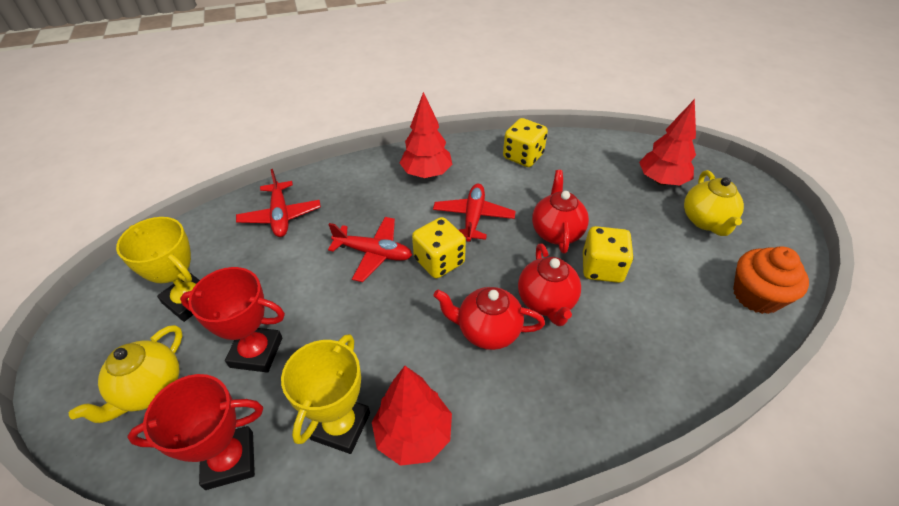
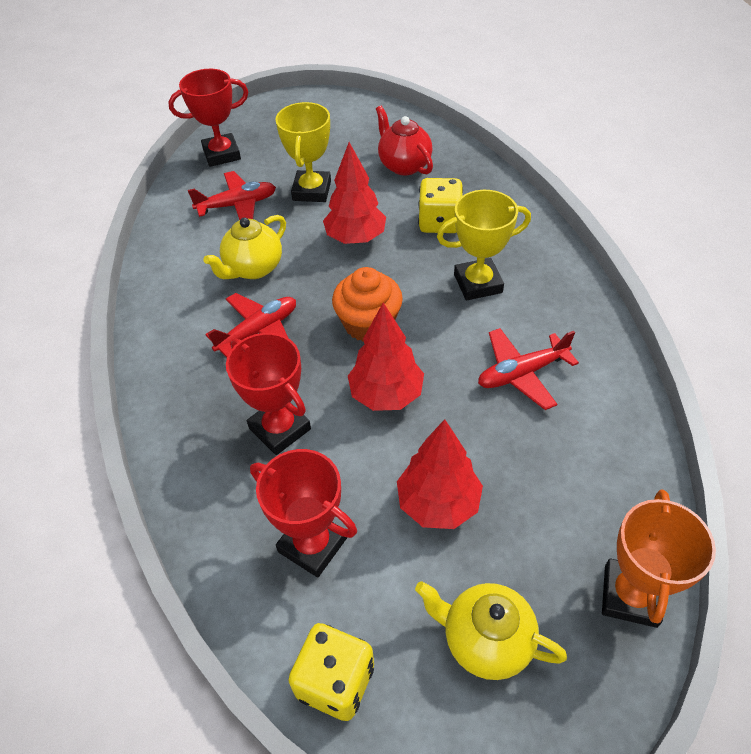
orange trophy: 0 -> 1
red teapot: 3 -> 1
red trophy: 2 -> 3
yellow dice: 3 -> 2

